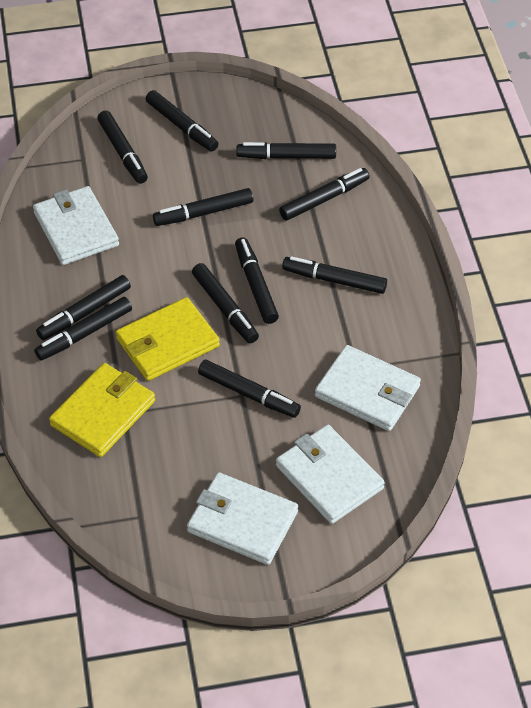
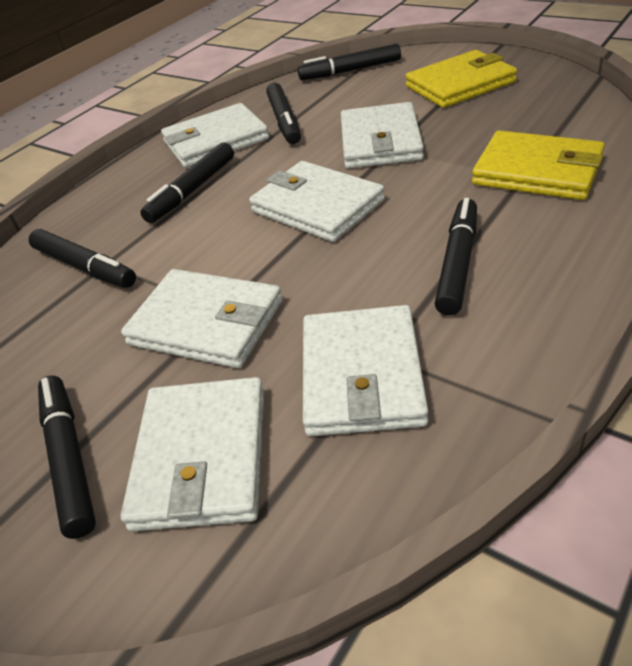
black marker: 11 -> 6
white wallet: 4 -> 6

